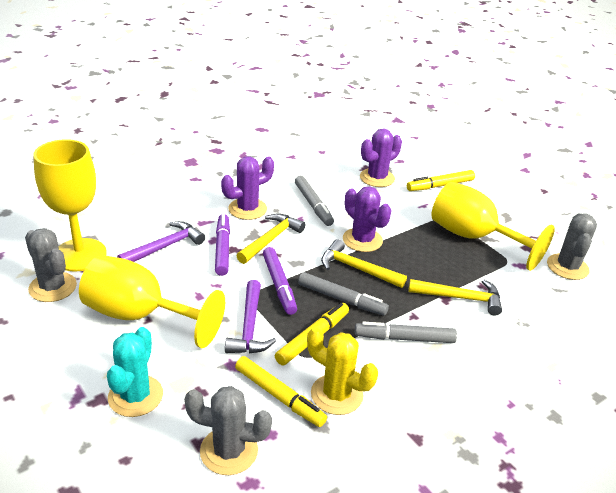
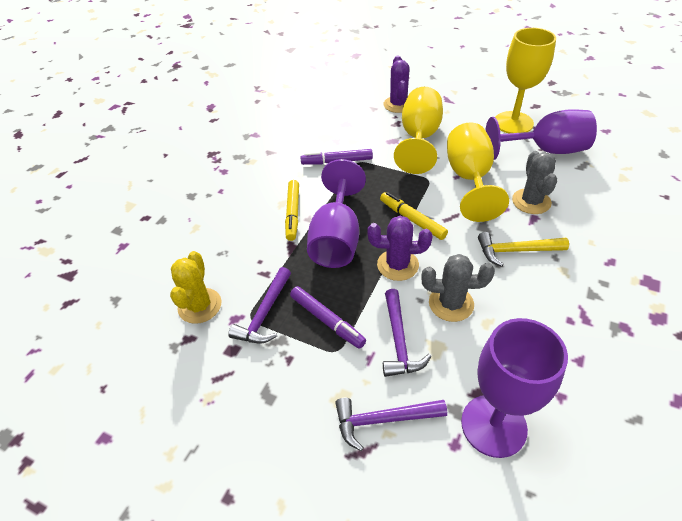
grey cactus: 3 -> 2
grey marker: 3 -> 0
purple cactus: 3 -> 2
purple goblet: 0 -> 3
purple hammer: 2 -> 3
turquoise cactus: 1 -> 0
yellow hammer: 3 -> 1
yellow marker: 3 -> 2

